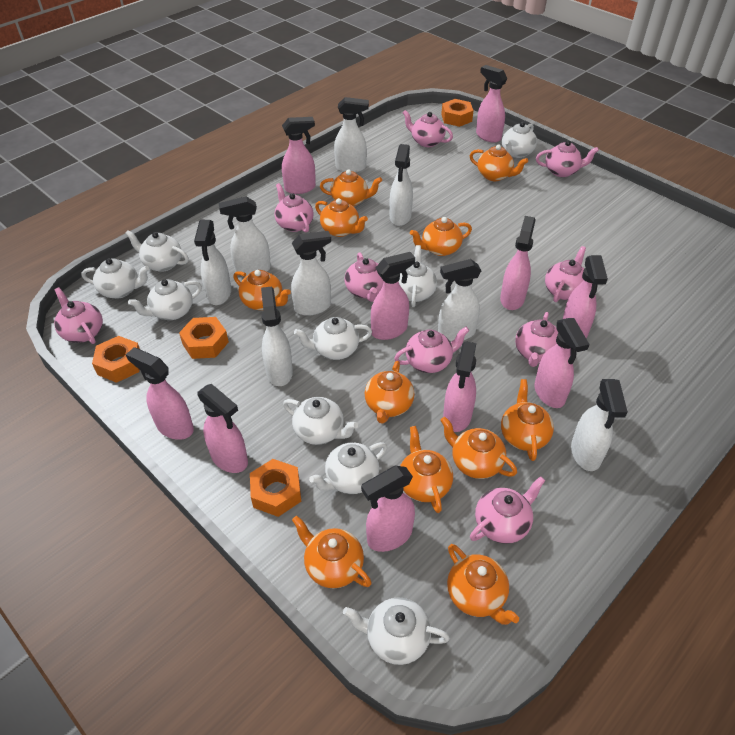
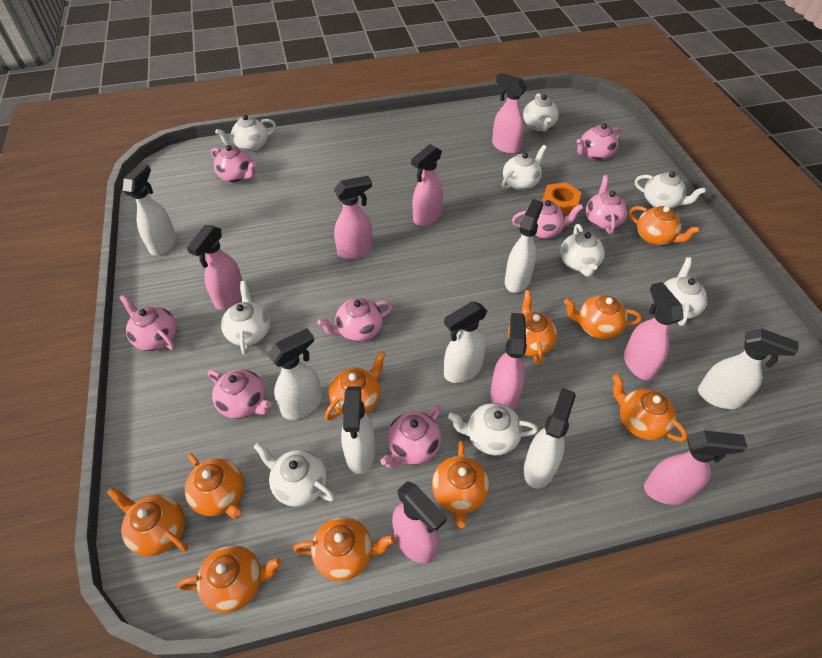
orange nut: 4 -> 1
orange teapot: 11 -> 10
pink spray bottle: 10 -> 8
pink teapot: 9 -> 8
white spray bottle: 8 -> 7

